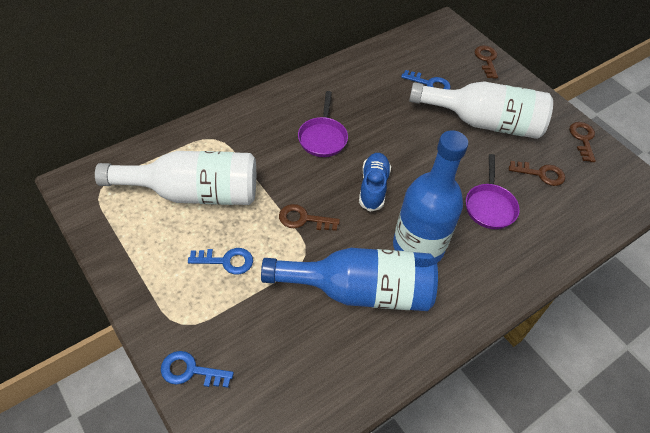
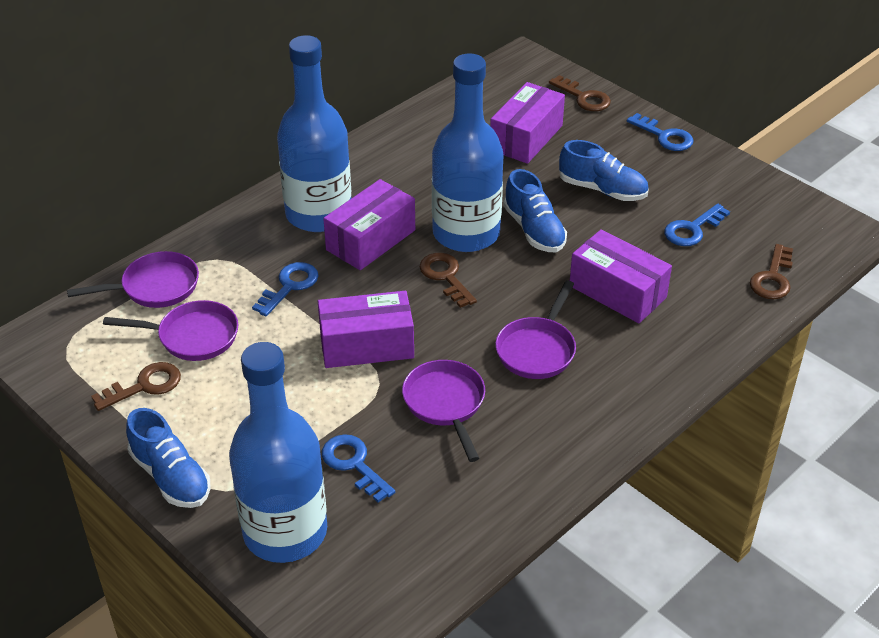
blue bottle: 2 -> 3
blue key: 3 -> 4
blue shoe: 1 -> 3
purple box: 0 -> 4
purple pan: 2 -> 4
white bottle: 2 -> 0

